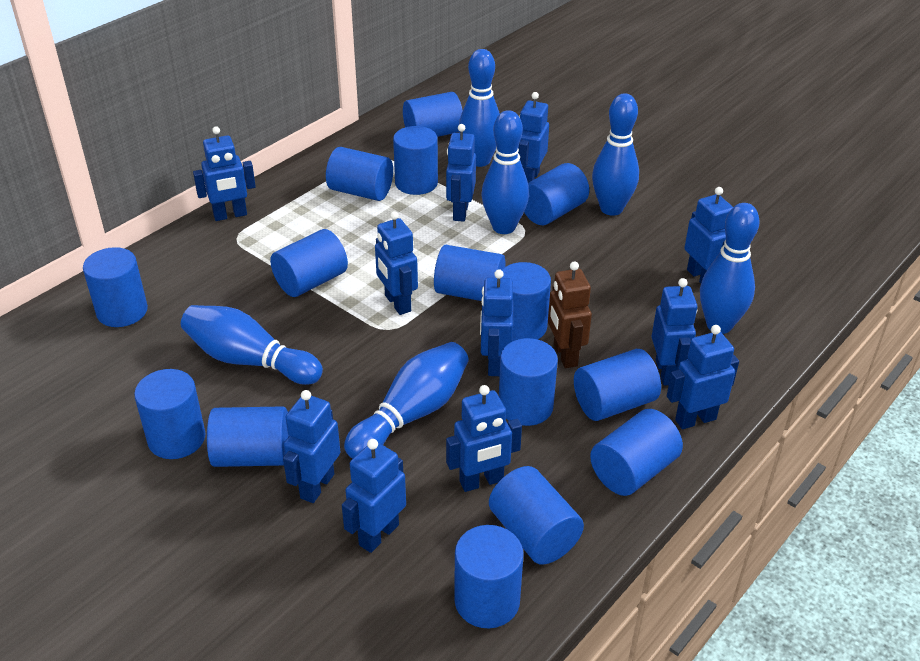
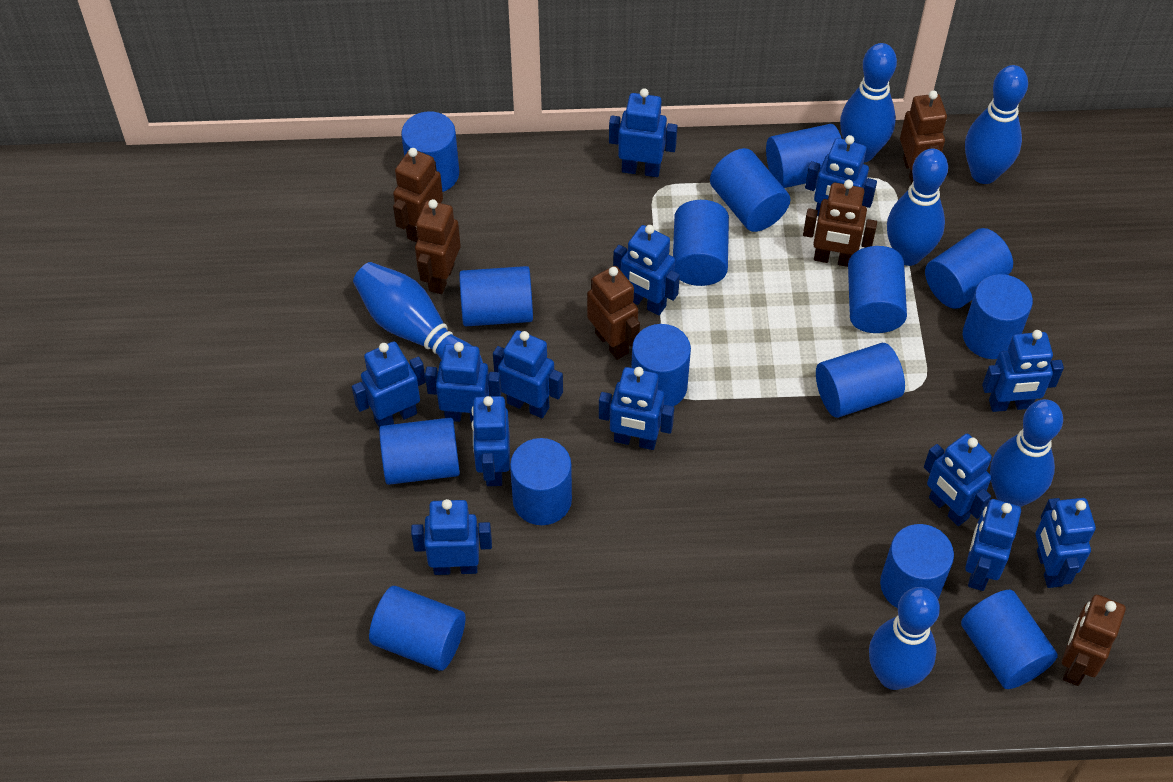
blue robot: 11 -> 13
brown robot: 1 -> 6

